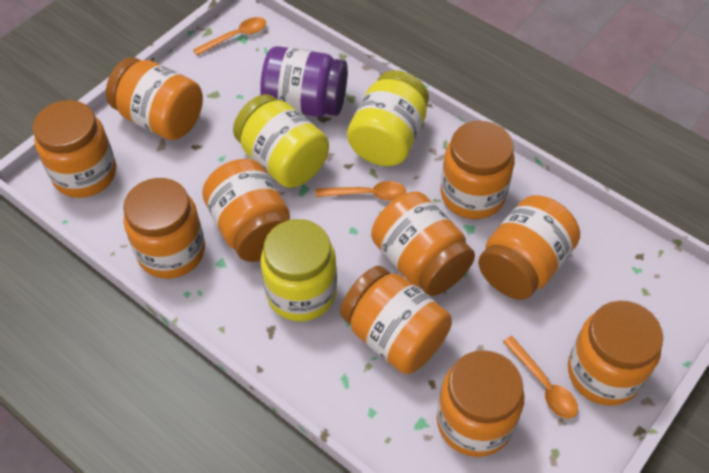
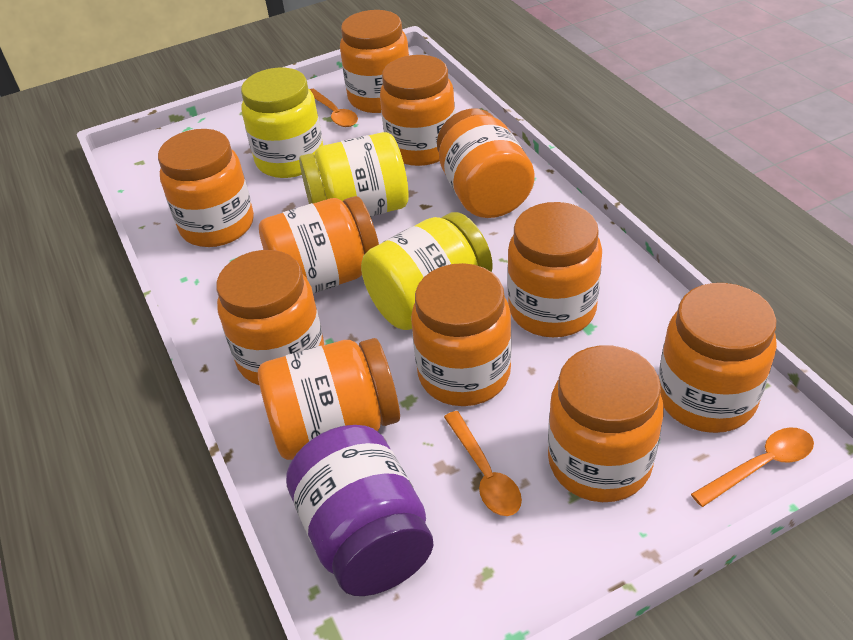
orange jar: 10 -> 11

